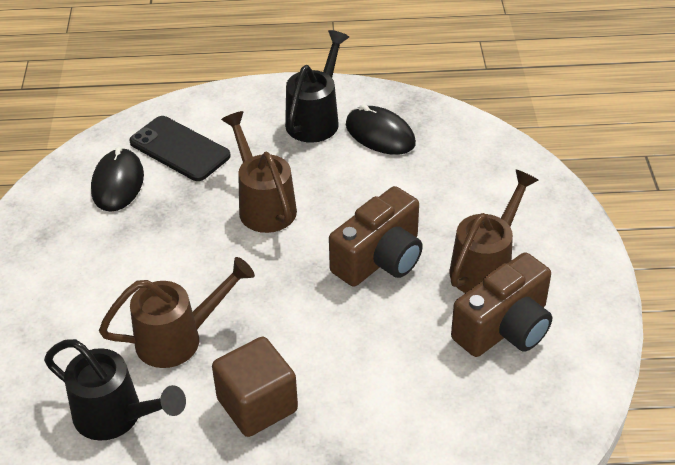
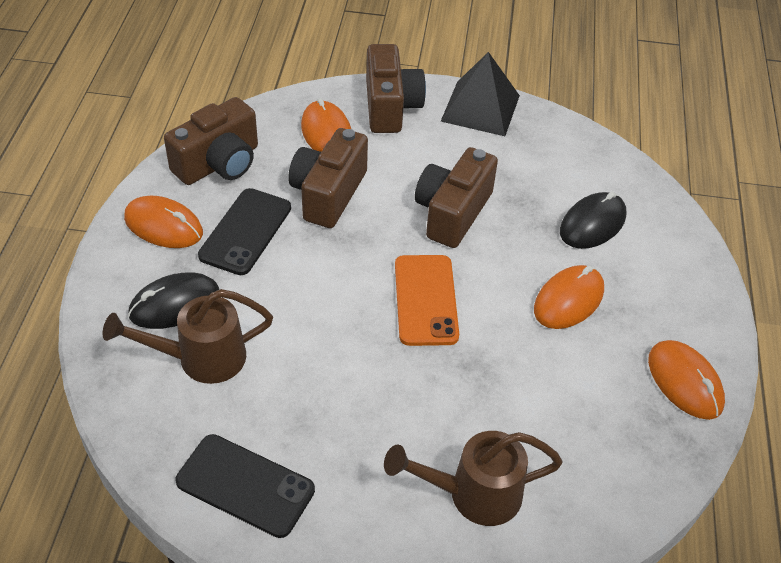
black phone: 1 -> 2
black pyramid: 0 -> 1
black watering can: 2 -> 0
brown camera: 2 -> 4
brown cube: 1 -> 0
brown watering can: 3 -> 2
orange mouse: 0 -> 4
orange phone: 0 -> 1

